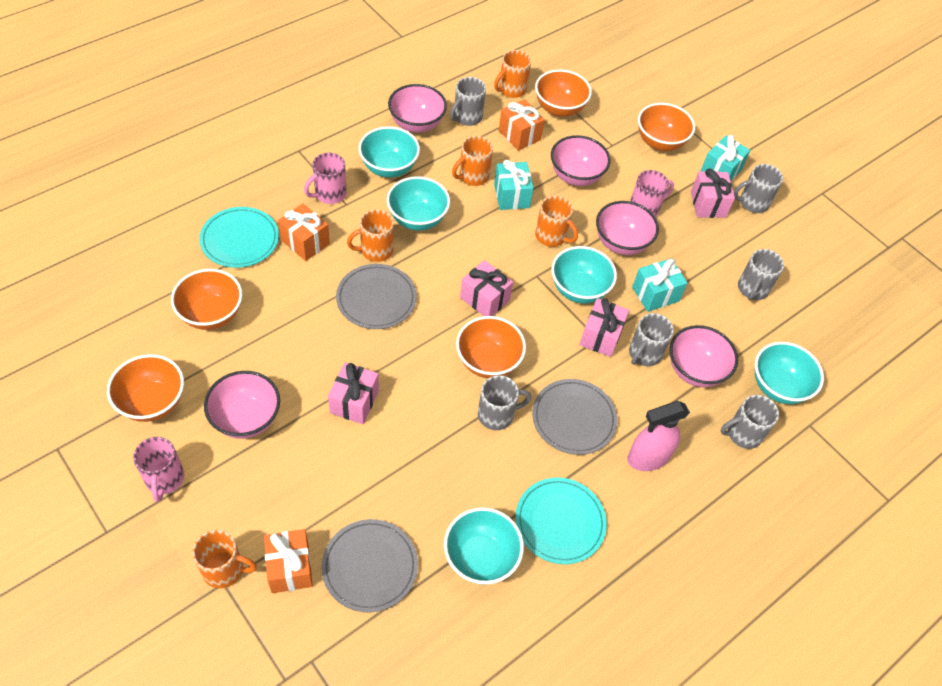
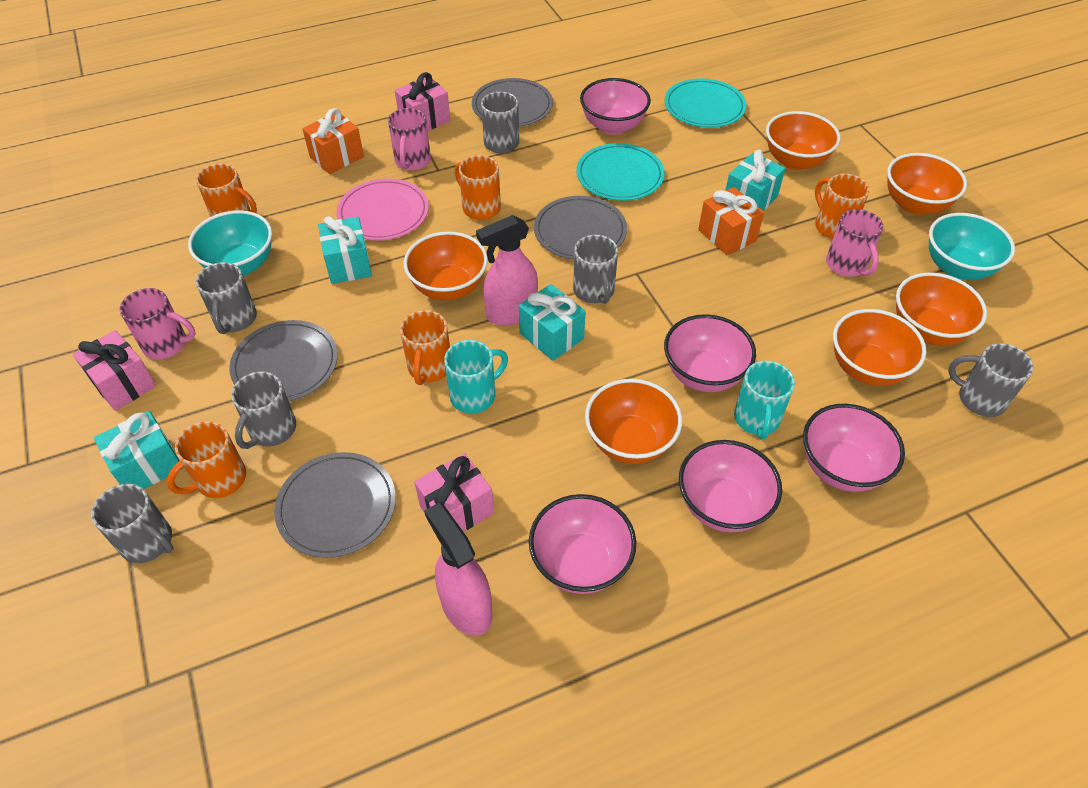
grey plate: 3 -> 4
orange bowl: 5 -> 6
orange gift: 3 -> 2
pink gift: 4 -> 3
pink plate: 0 -> 1
pink spray bottle: 1 -> 2
turquoise bowl: 5 -> 2
turquoise gift: 3 -> 4
turquoise mug: 0 -> 2

